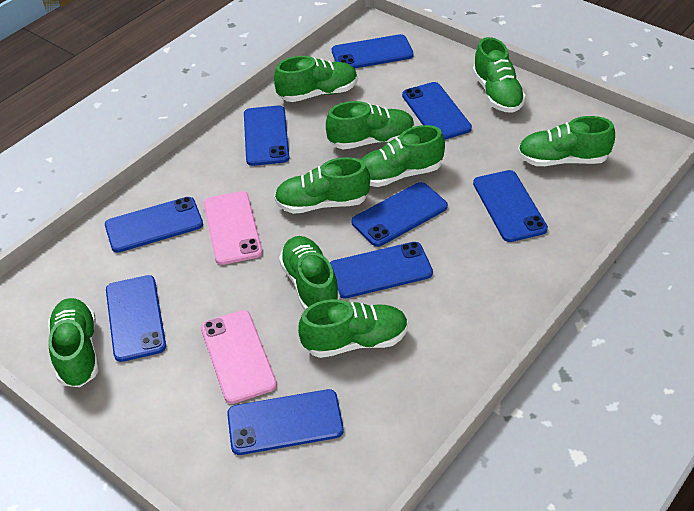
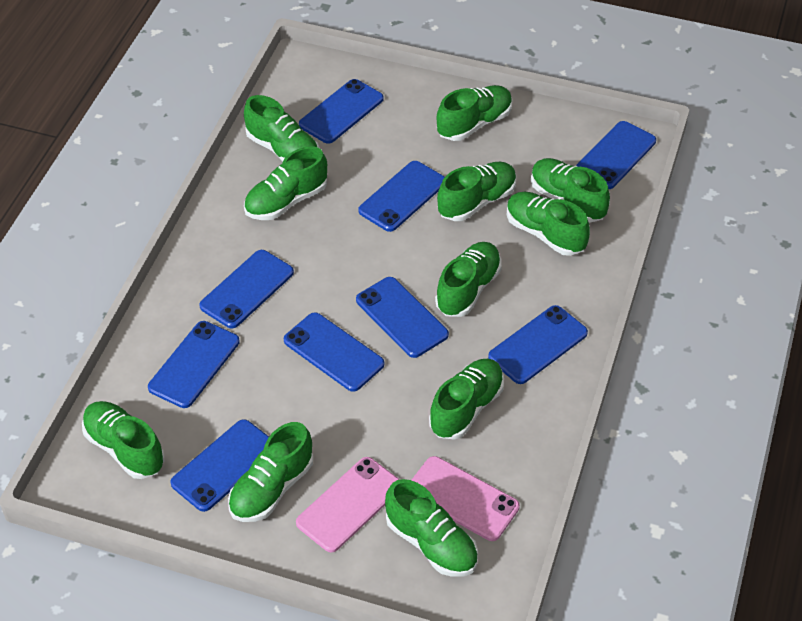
green shoe: 9 -> 11

